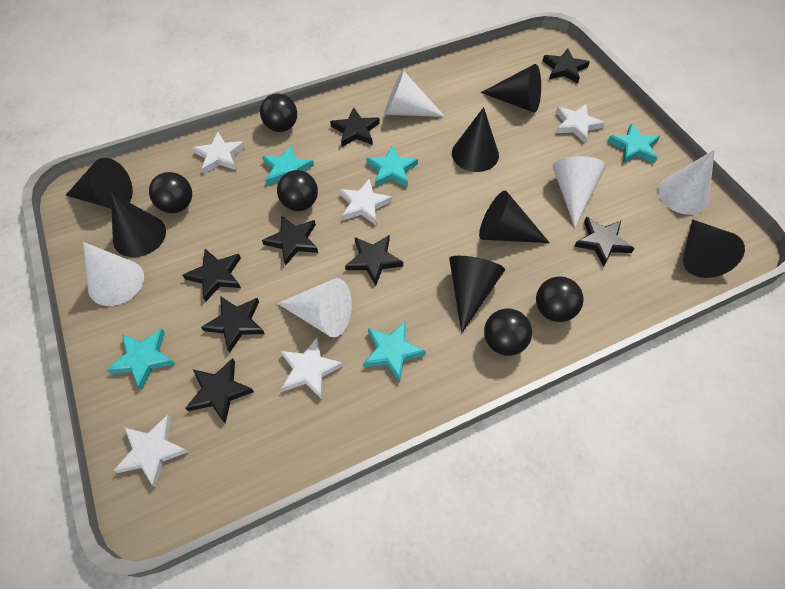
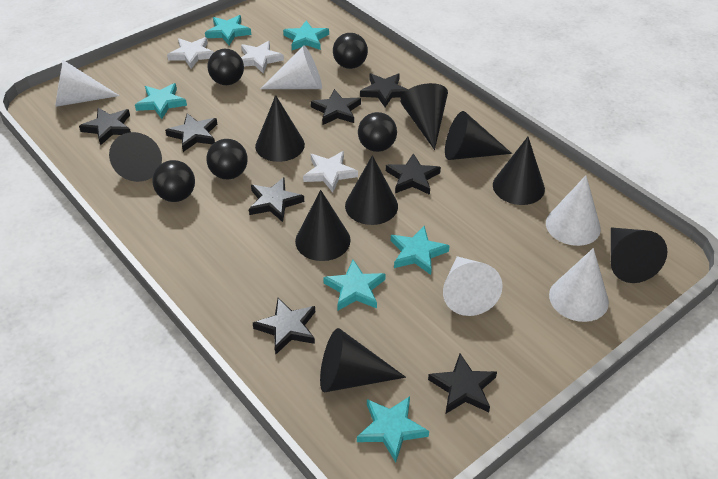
black cone: 7 -> 9
turquoise star: 5 -> 6
white star: 5 -> 3

